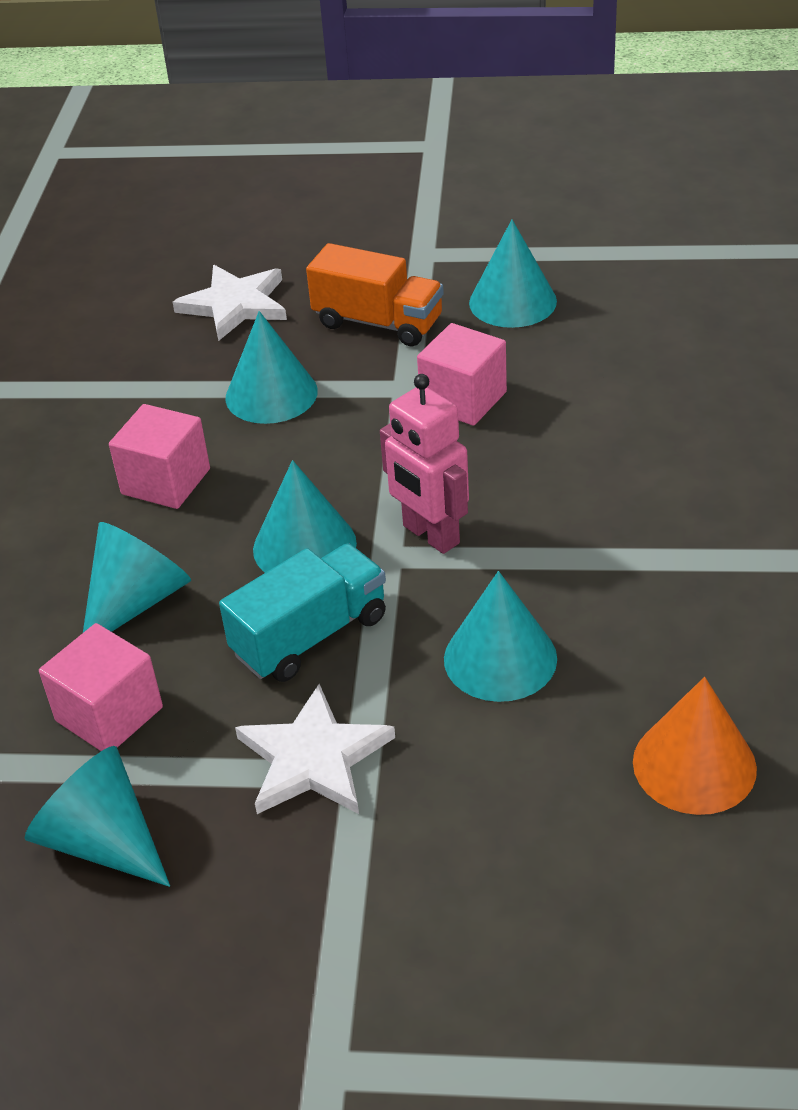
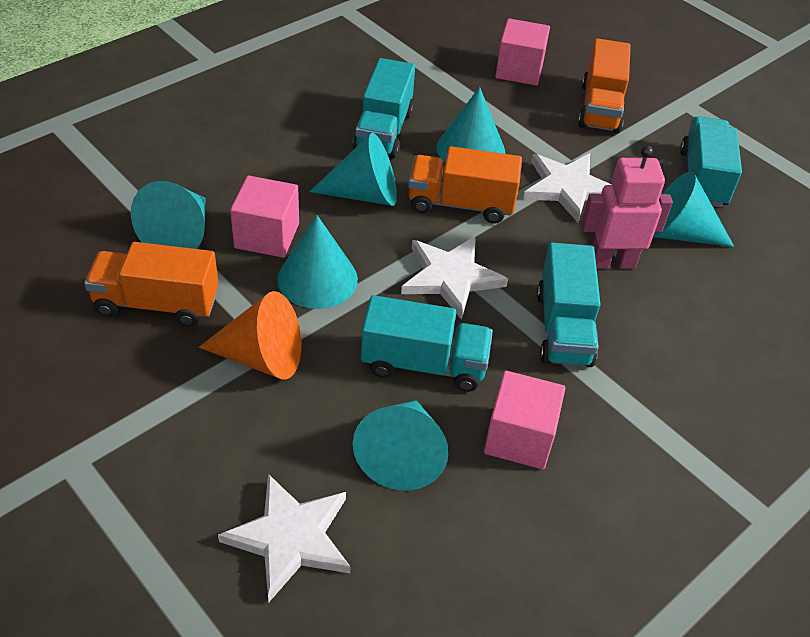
orange truck: 1 -> 3
turquoise truck: 1 -> 4
white star: 2 -> 3

